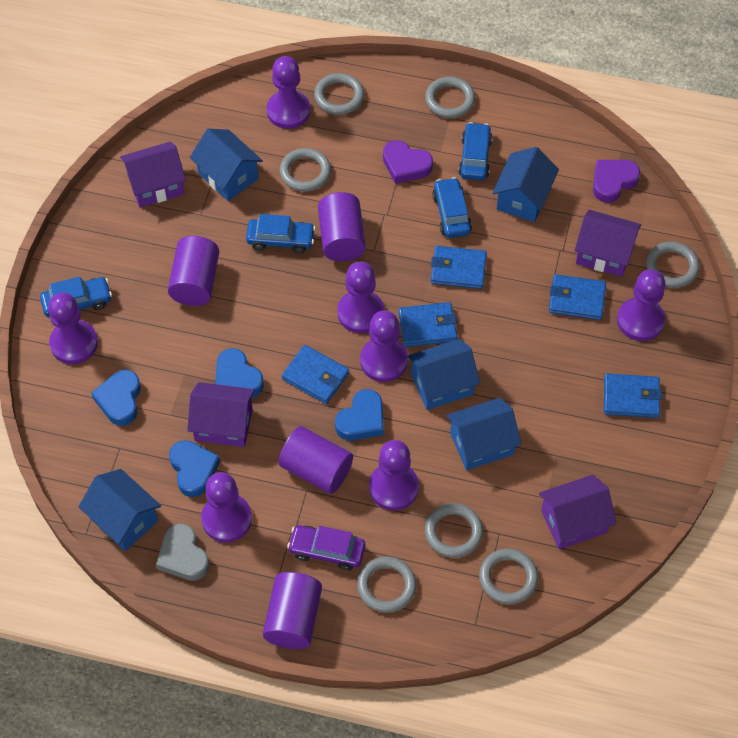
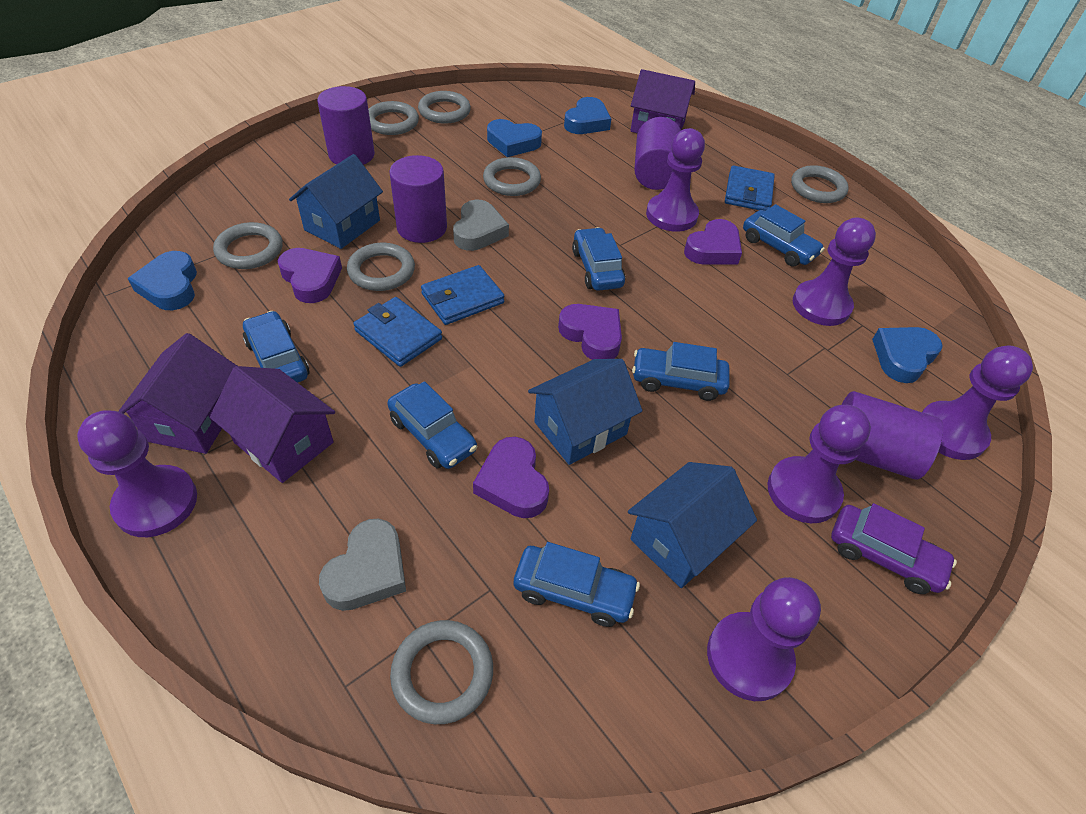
blue car: 4 -> 6
blue house: 5 -> 3
blue wallet: 5 -> 3
grey heart: 1 -> 2
purple heart: 2 -> 4
purple house: 4 -> 3
purple pawn: 7 -> 6

